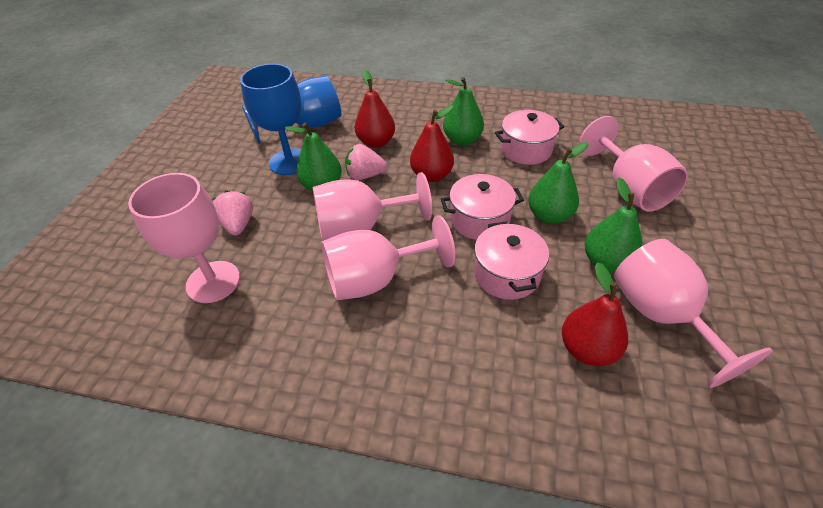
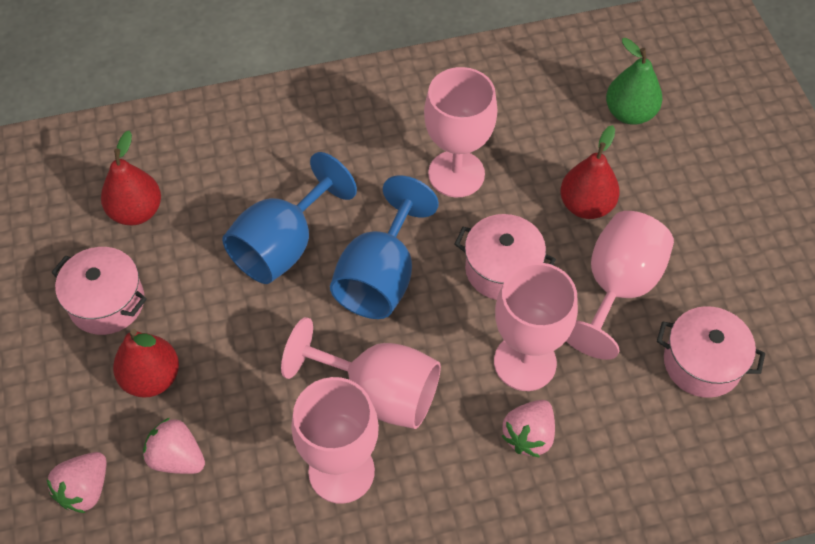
green pear: 4 -> 1
pink strawberry: 2 -> 3

